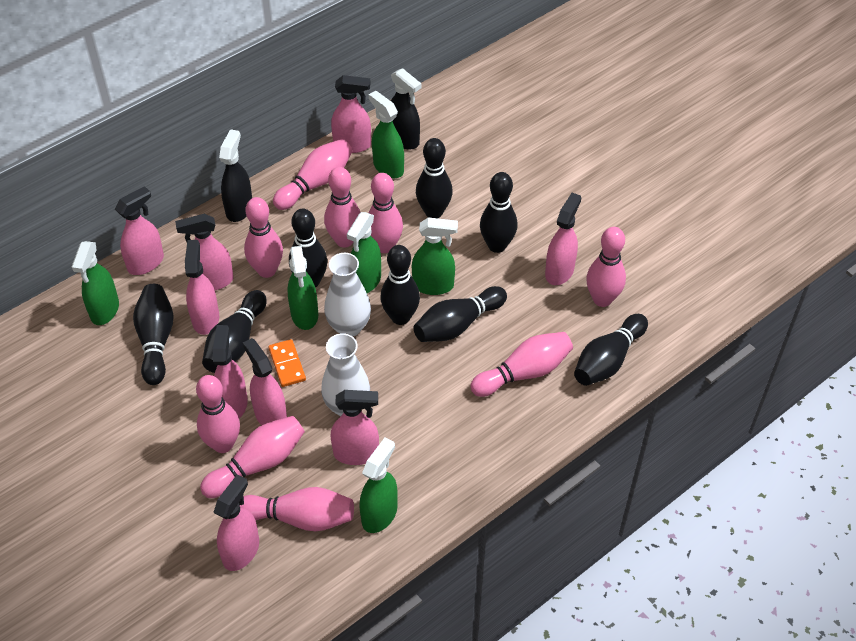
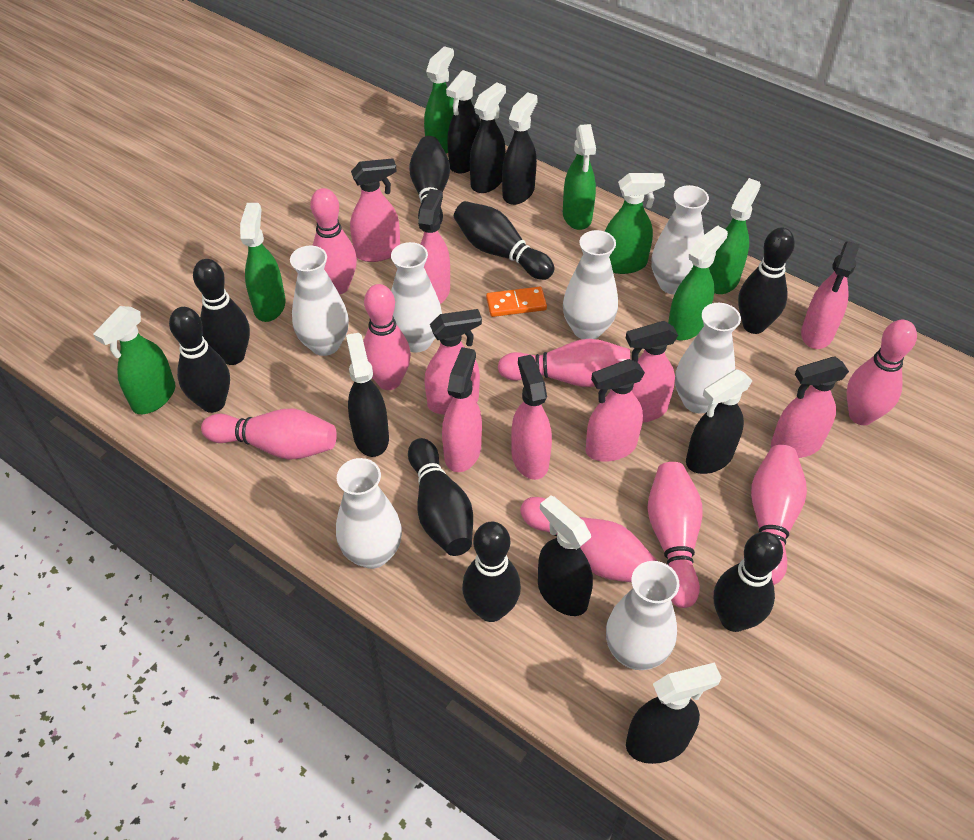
black spray bottle: 2 -> 7
green spray bottle: 6 -> 7
pink bowling pin: 9 -> 8
white vase: 2 -> 7

